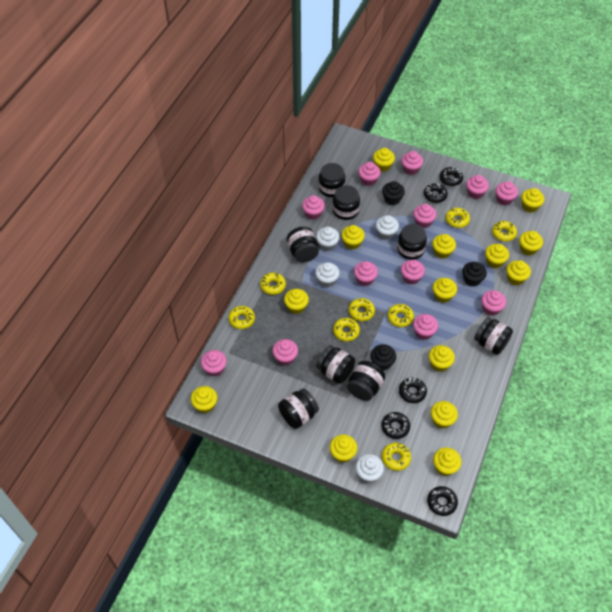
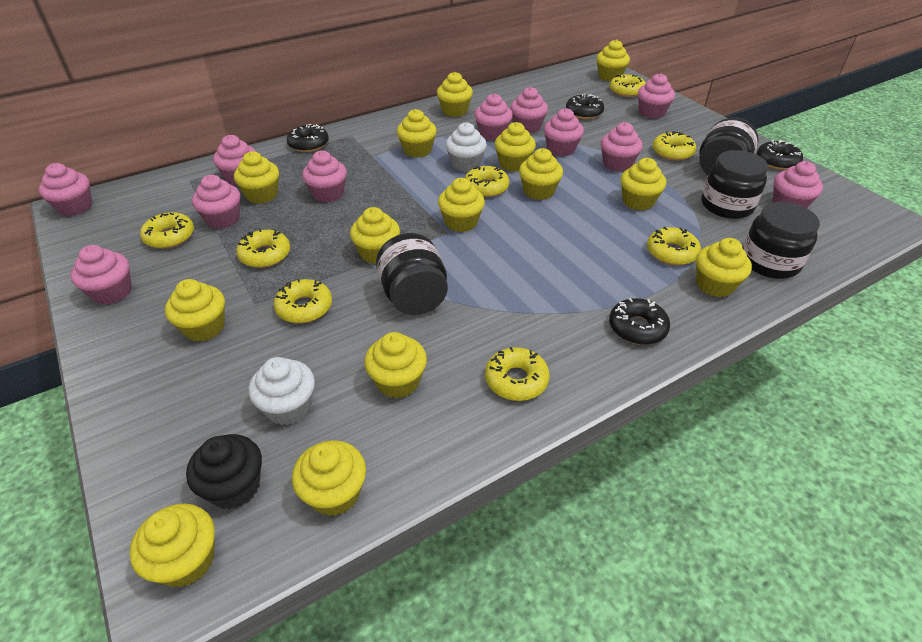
black cupcake: 3 -> 1
black donut: 5 -> 4
black jar: 8 -> 4
pink cupcake: 12 -> 11
white cupcake: 4 -> 2

